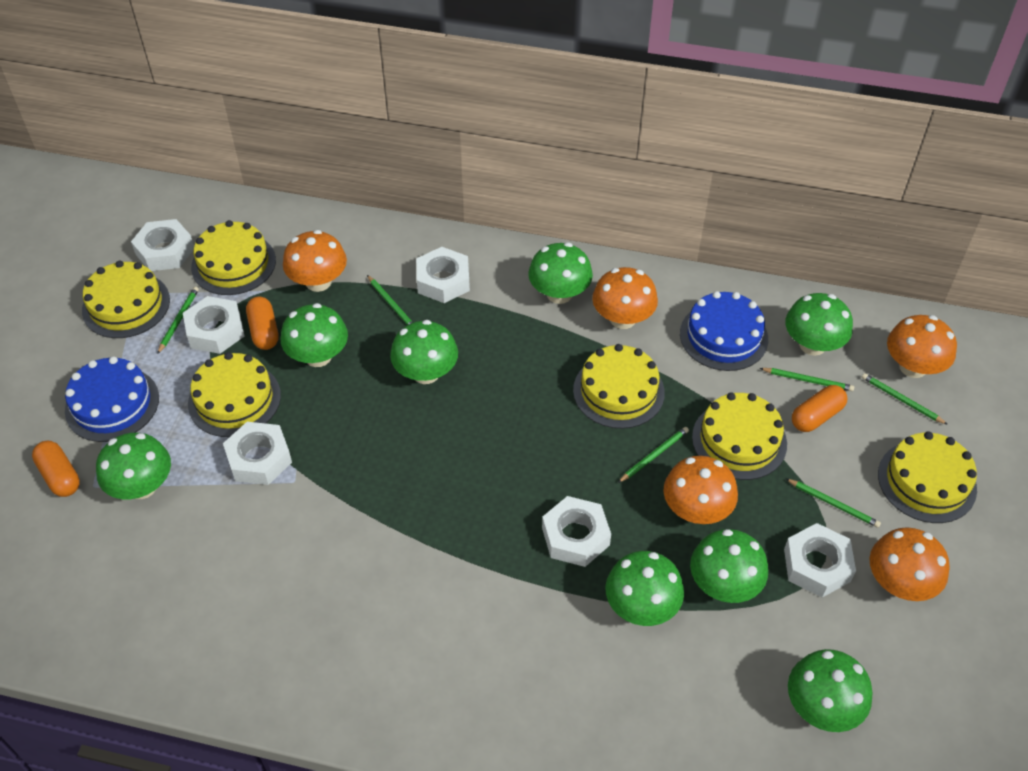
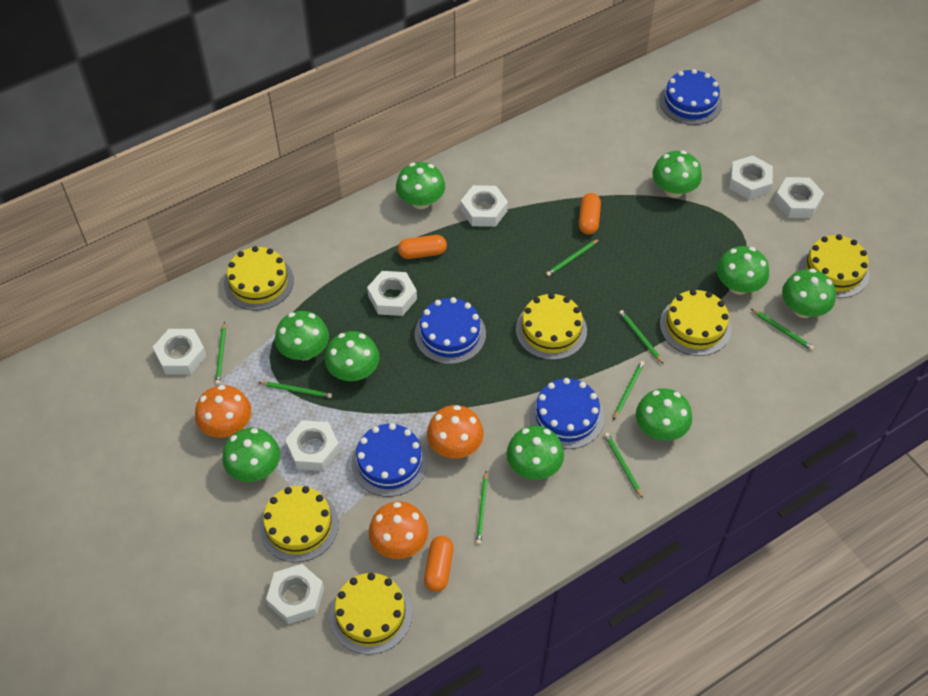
blue cake: 2 -> 4
green mushroom: 8 -> 9
green pencil: 6 -> 8
orange mushroom: 5 -> 3
white nut: 6 -> 7

